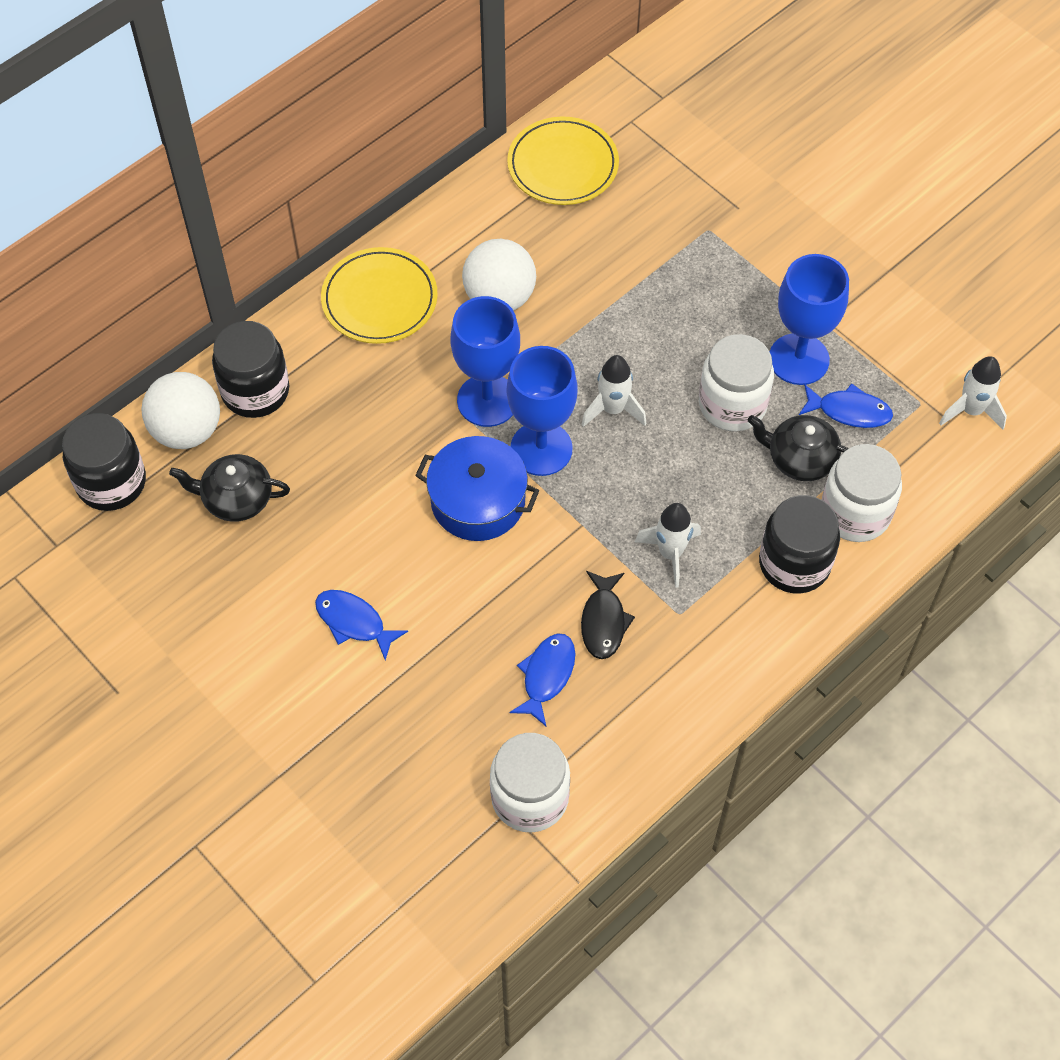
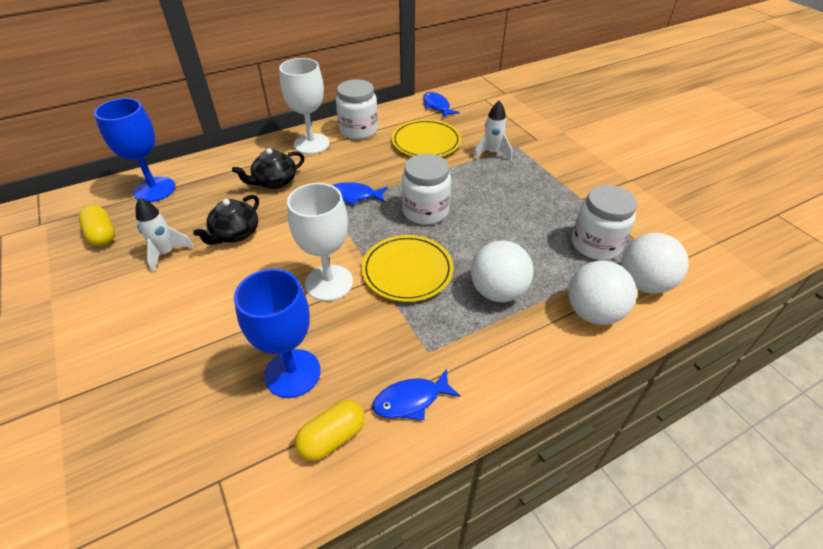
black fish: 1 -> 0
black jar: 3 -> 0
blue goblet: 3 -> 2
blue pot: 1 -> 0
white ball: 2 -> 3
white goblet: 0 -> 2
white rocket: 3 -> 2
yellow capsule: 0 -> 2

